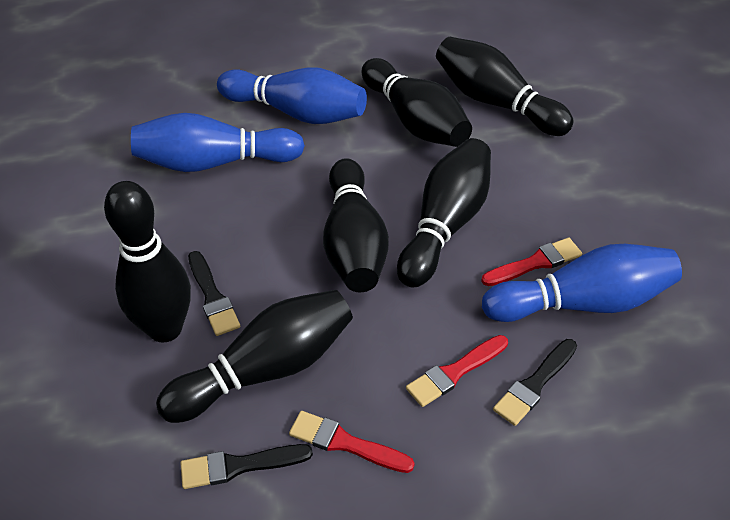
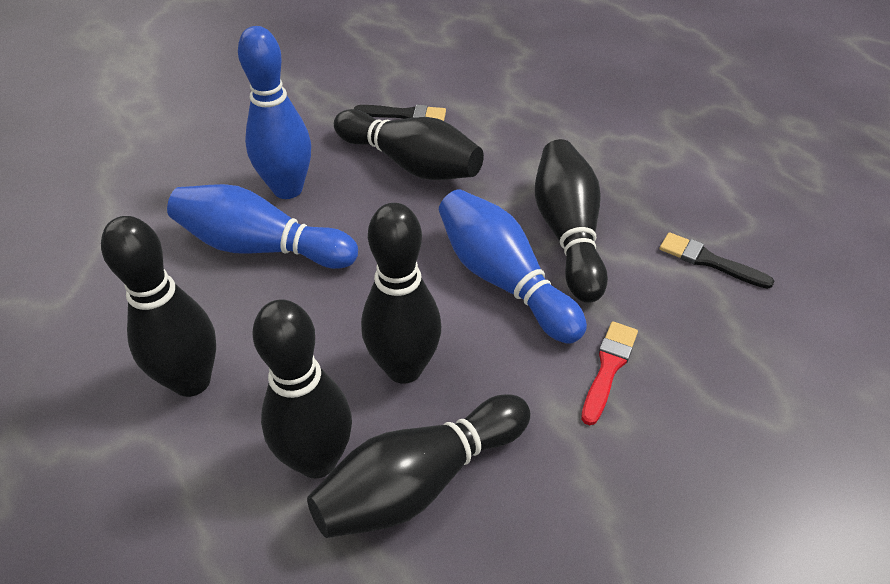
black brush: 3 -> 2
red brush: 3 -> 1

